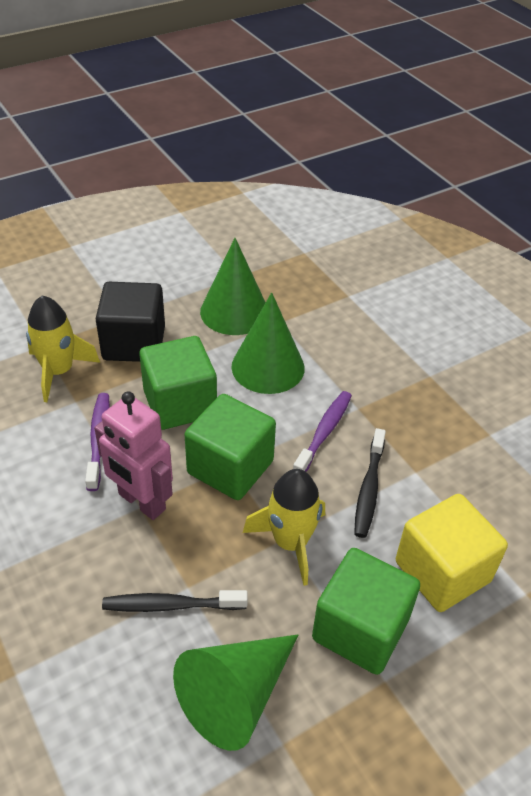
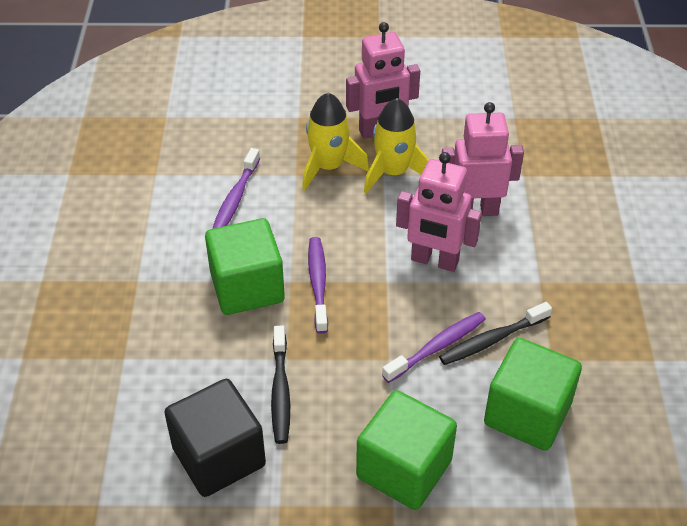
green cone: 3 -> 0
pink robot: 1 -> 3
purple toothbrush: 2 -> 3
yellow cube: 1 -> 0

